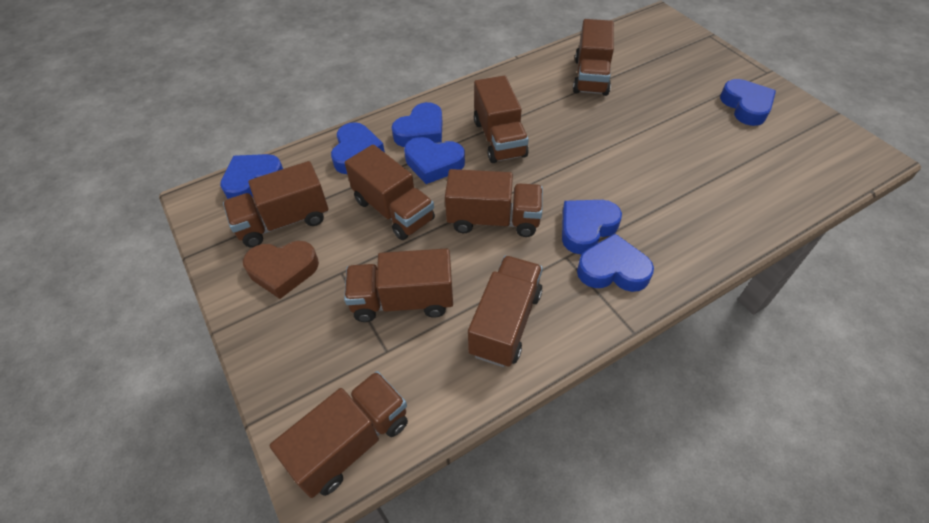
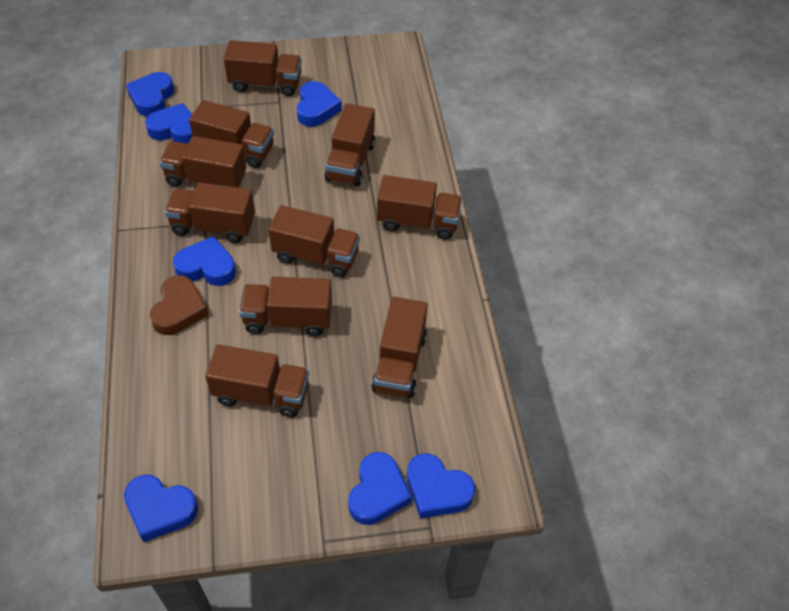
brown truck: 8 -> 10

